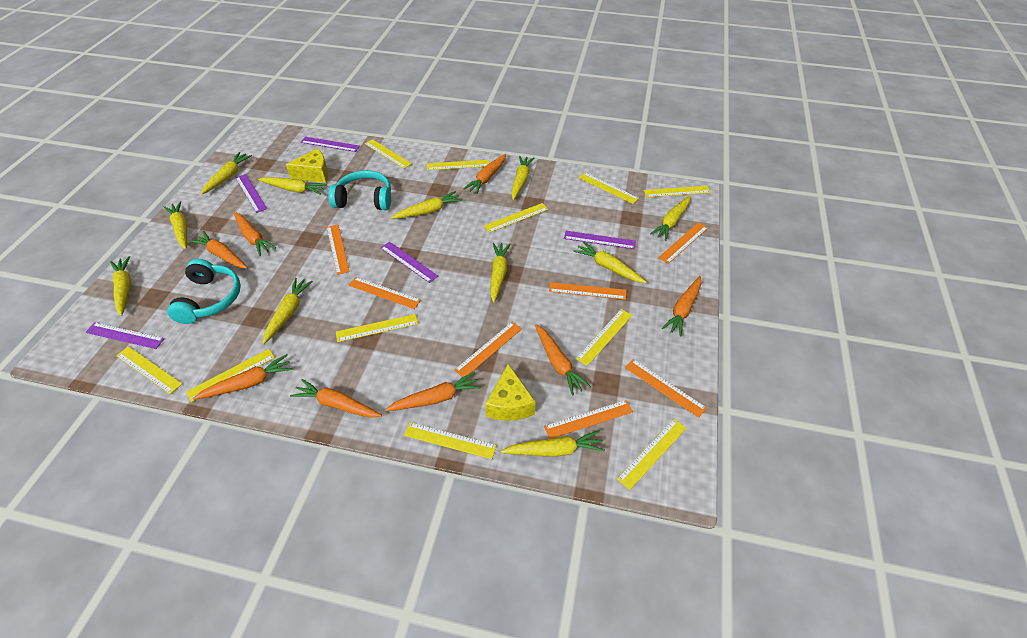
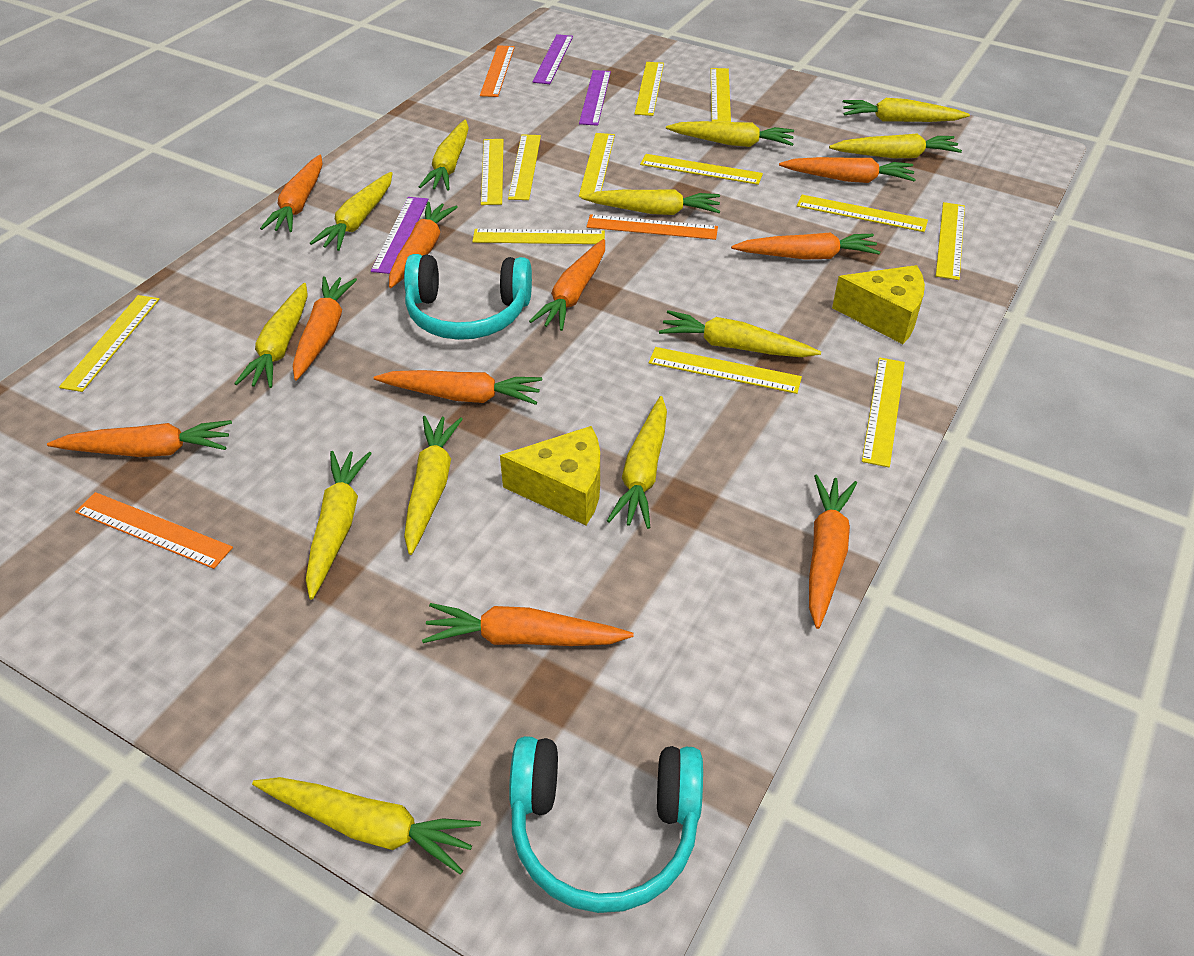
orange carrot: 8 -> 10
orange ruler: 7 -> 3
purple ruler: 5 -> 3
yellow carrot: 11 -> 12
yellow ruler: 11 -> 12

